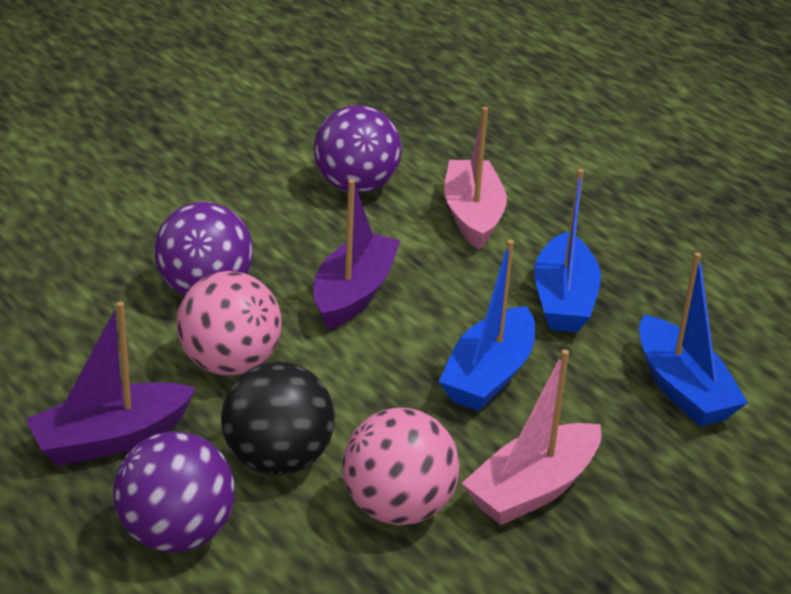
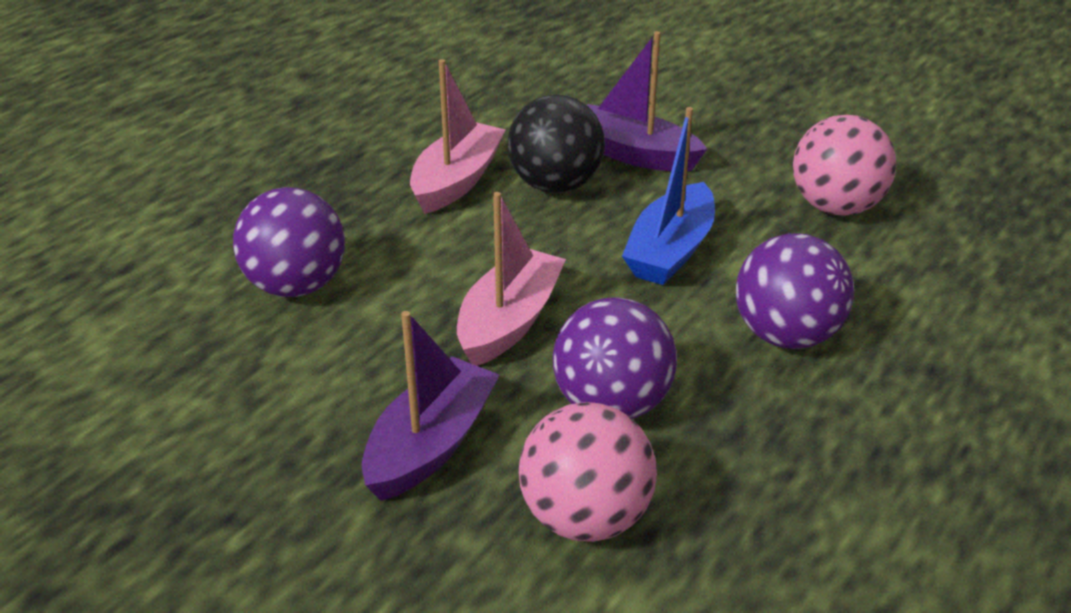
blue boat: 3 -> 1

